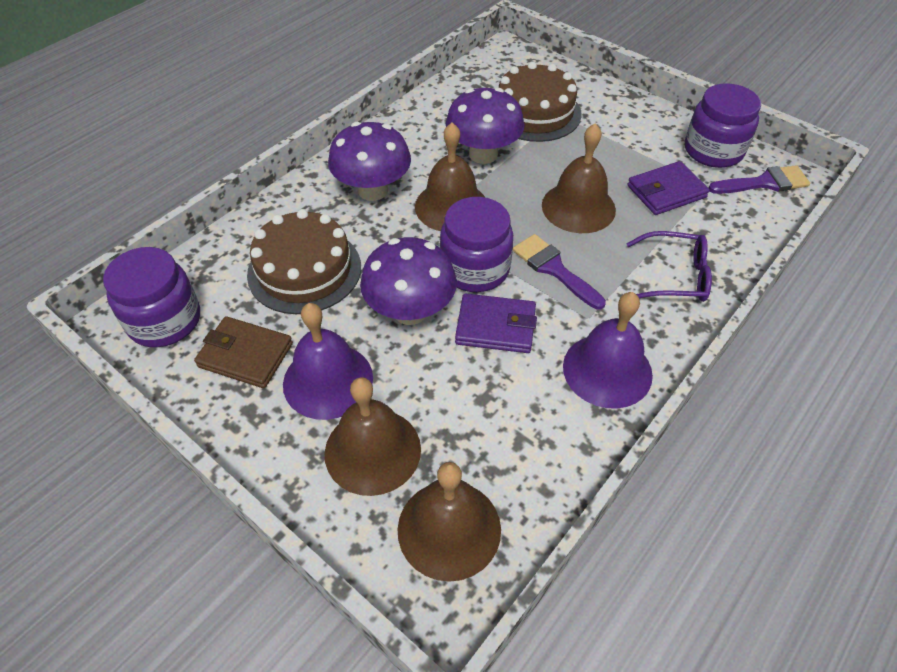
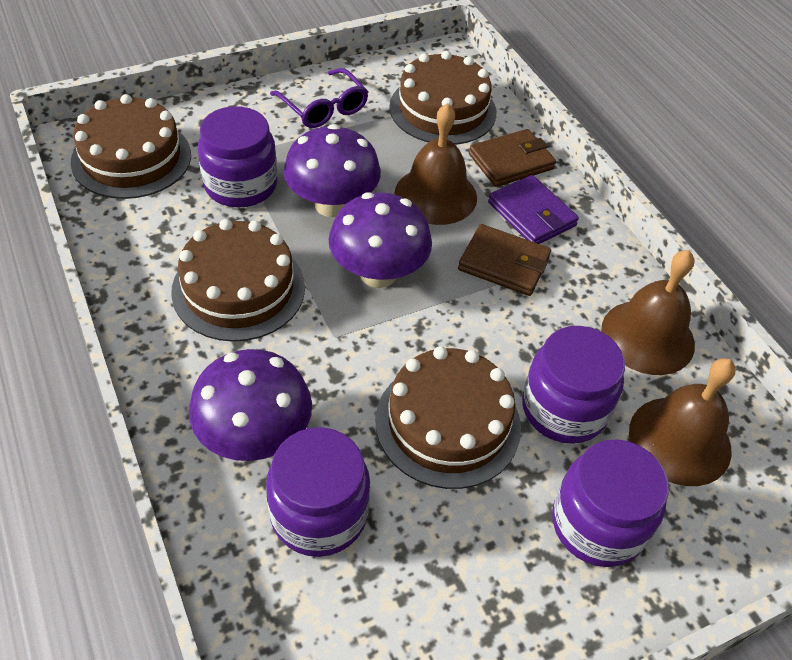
brown bell: 4 -> 3
brown cake: 2 -> 4
brown wallet: 1 -> 2
purple bell: 2 -> 0
purple brush: 2 -> 0
purple jar: 3 -> 4
purple wallet: 2 -> 1

